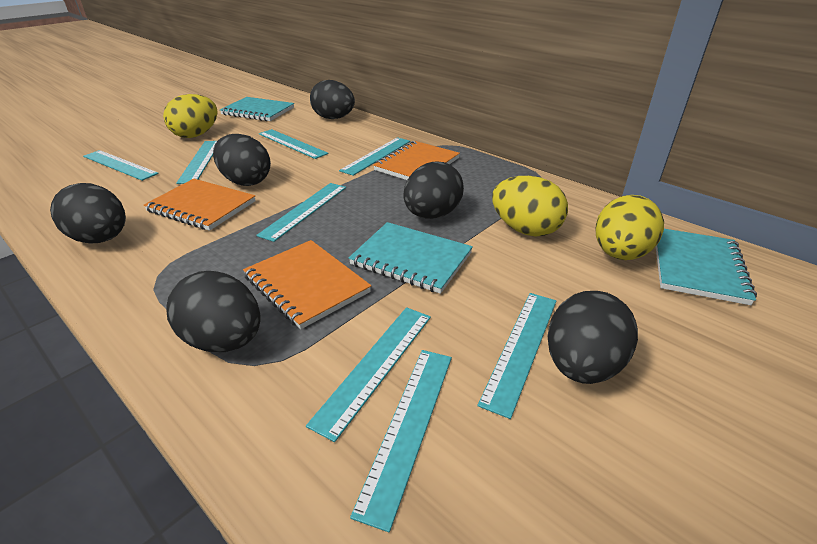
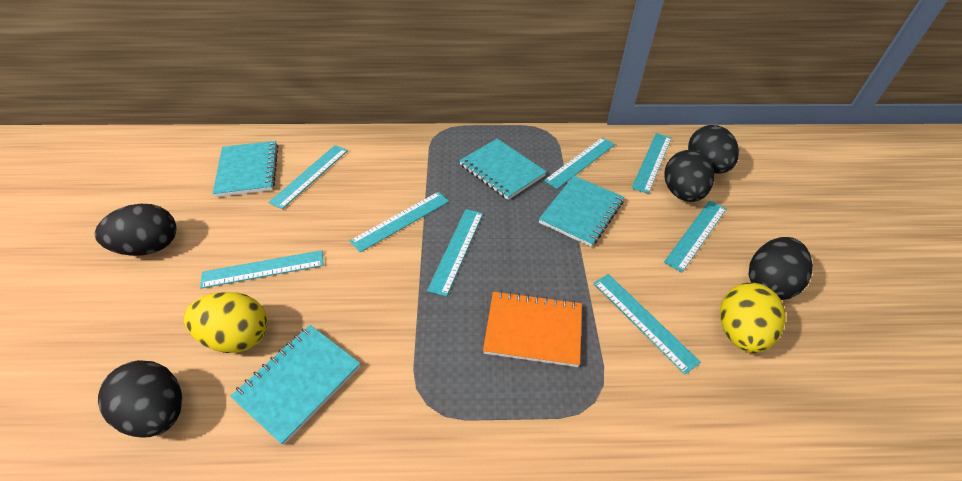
black egg: 6 -> 5
orange notebook: 3 -> 1
turquoise notebook: 3 -> 4
yellow egg: 3 -> 2

